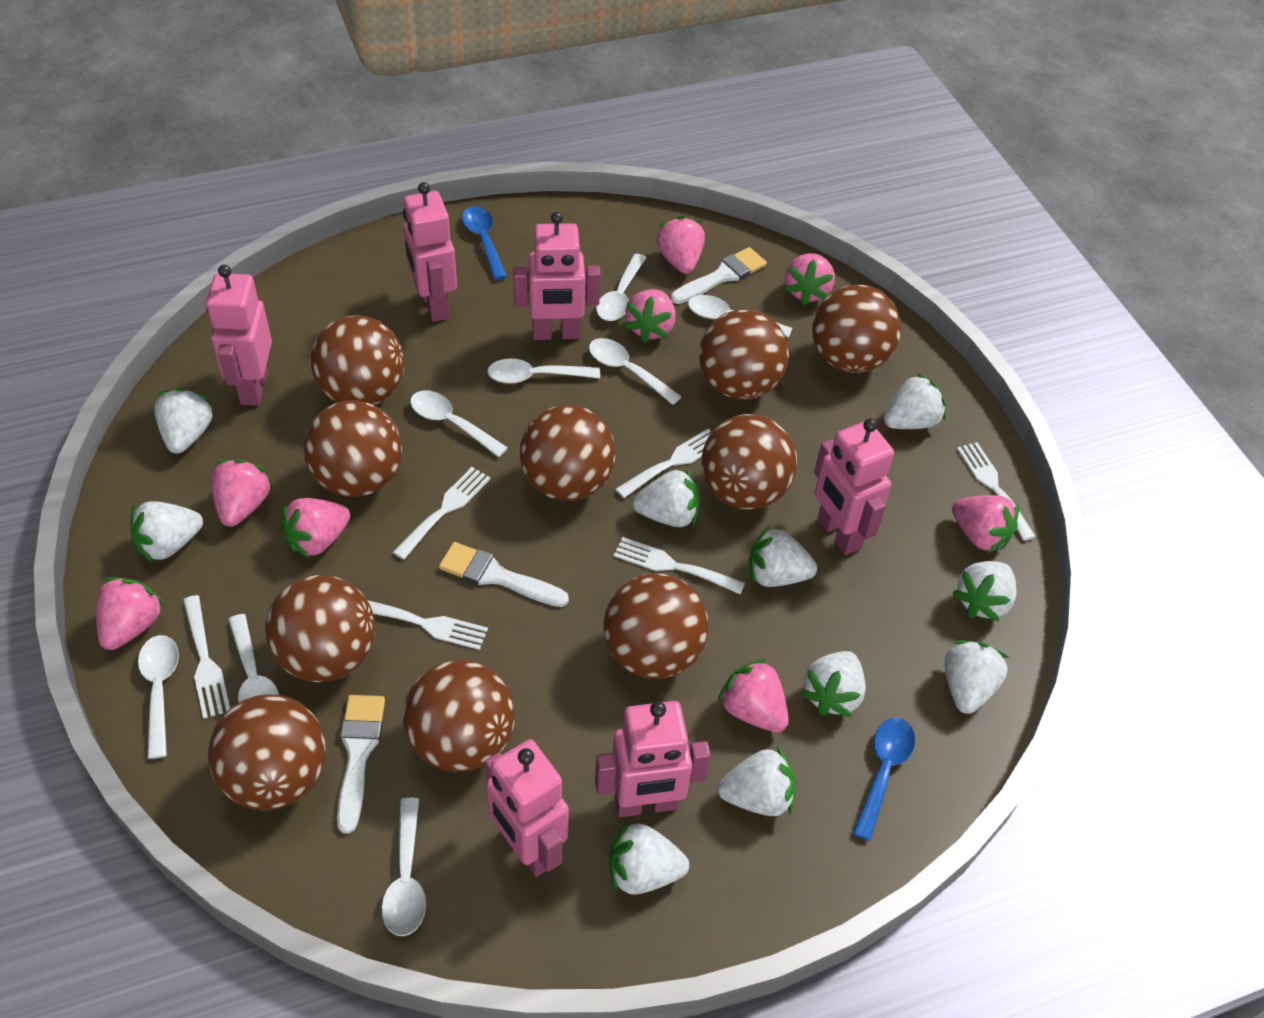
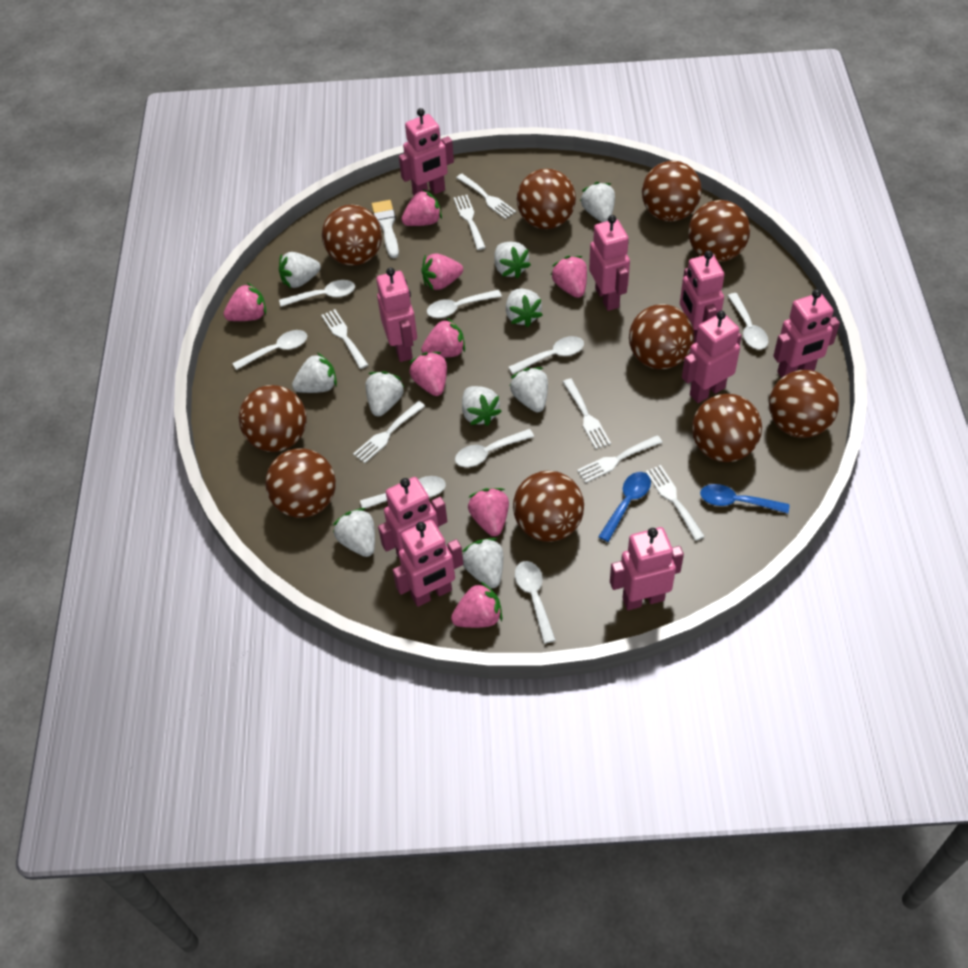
pink robot: 6 -> 9
white brush: 3 -> 1
white fork: 6 -> 7

